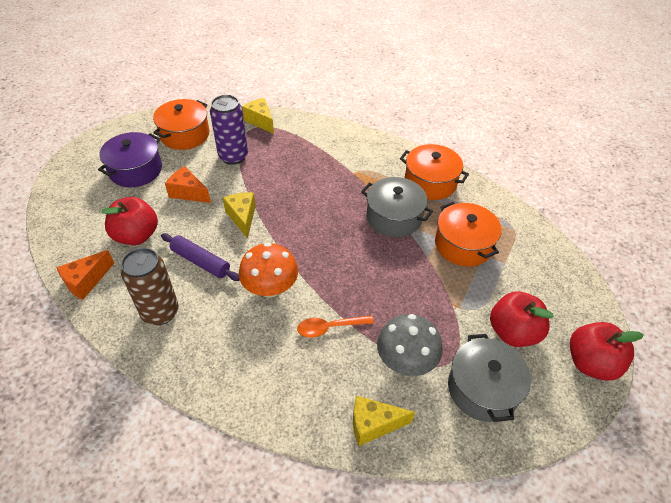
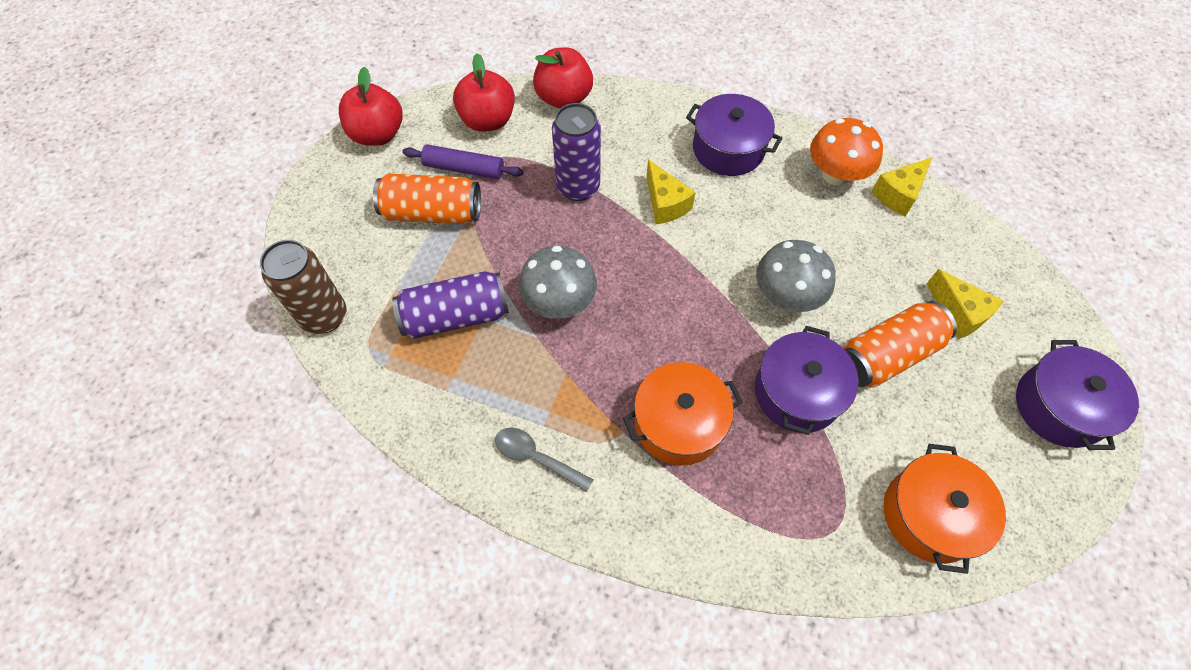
grey mushroom: 1 -> 2
grey pot: 2 -> 0
grey spoon: 0 -> 1
orange can: 0 -> 2
orange cheese: 2 -> 0
orange pot: 3 -> 2
orange spoon: 1 -> 0
purple can: 1 -> 2
purple pot: 1 -> 3

